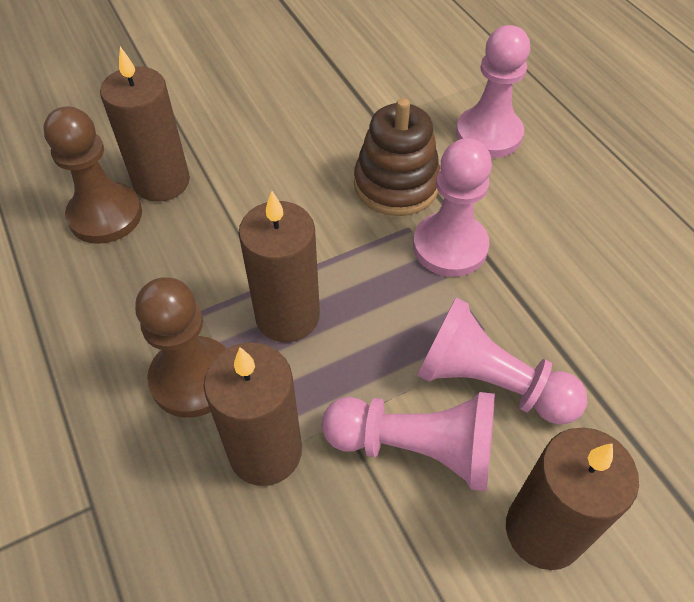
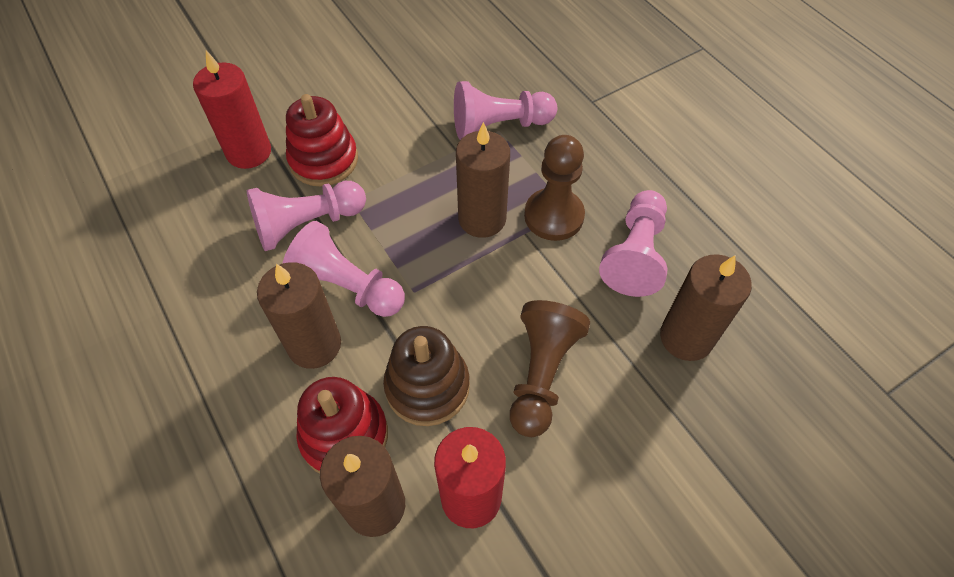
red candle: 0 -> 2
red stacking toy: 0 -> 2

